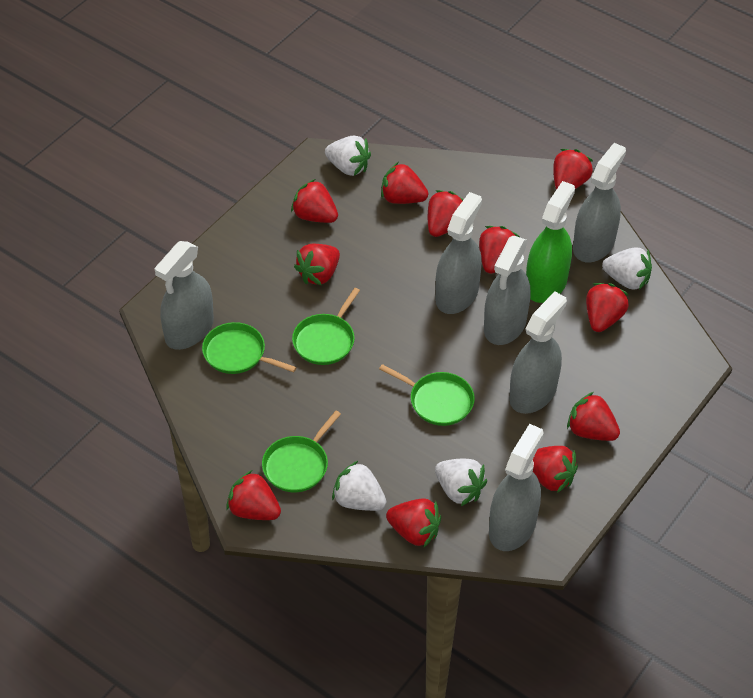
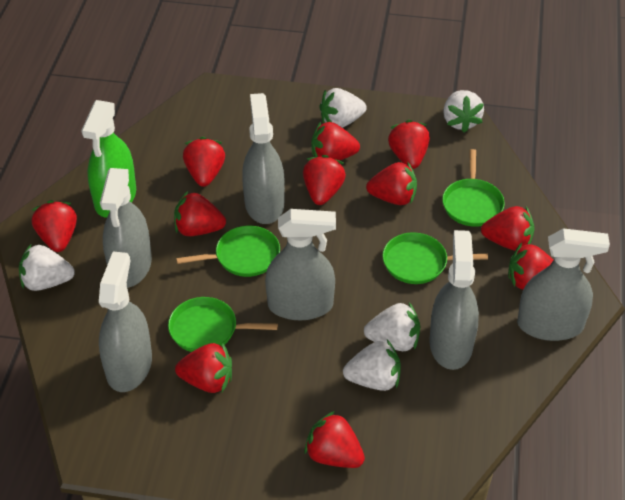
white strawberry: 4 -> 5

